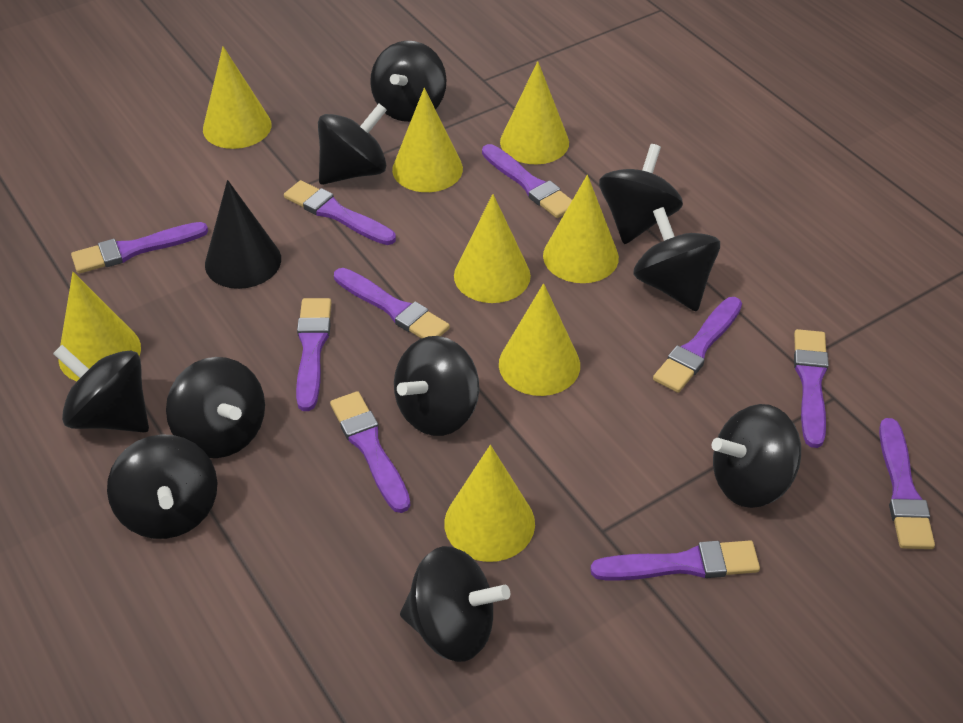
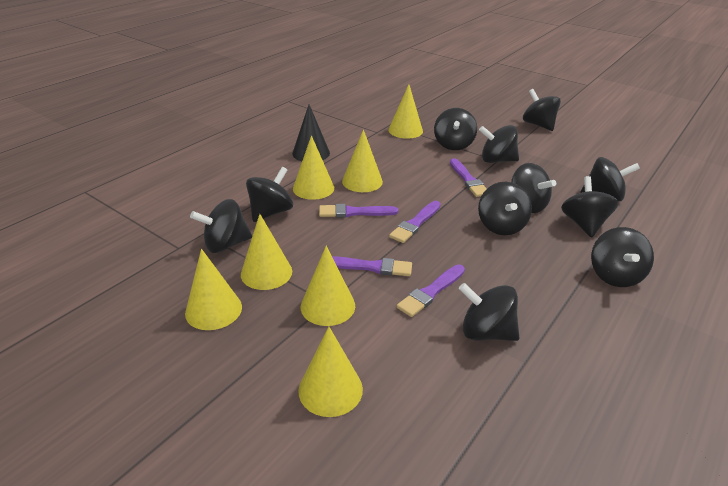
black spinning top: 10 -> 11
purple brush: 10 -> 5
yellow cone: 8 -> 7

